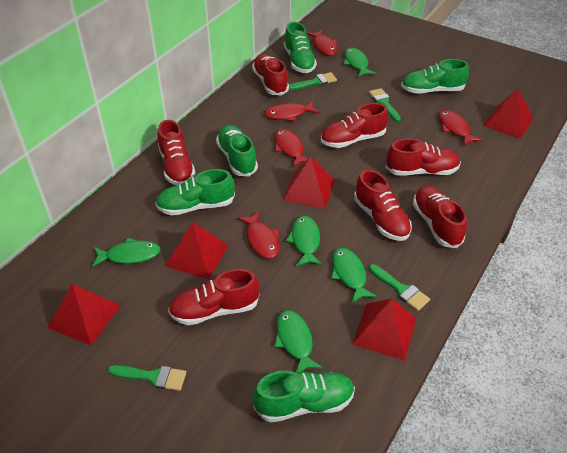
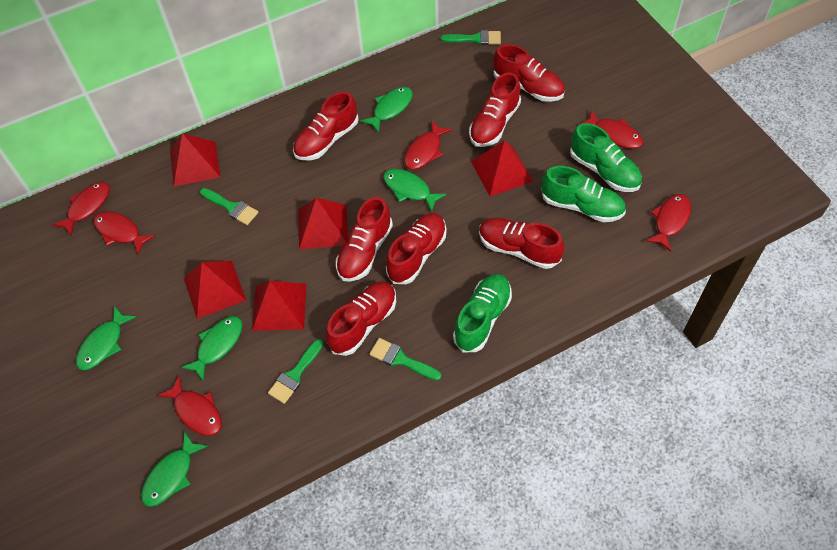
green shoe: 5 -> 3
red fish: 5 -> 6

